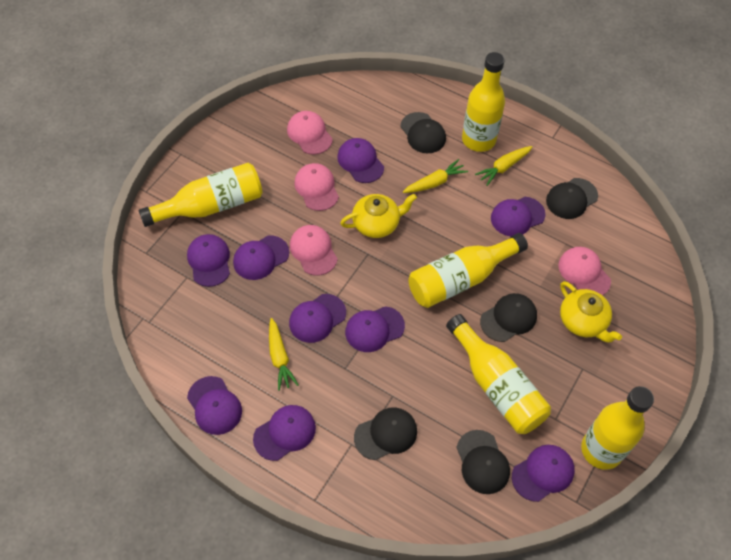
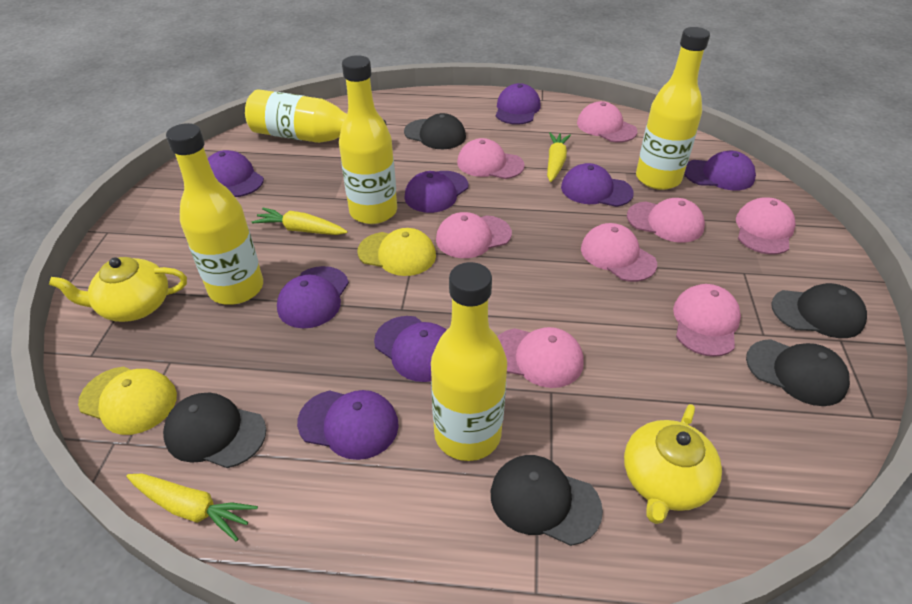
pink cap: 4 -> 8
purple cap: 9 -> 8
yellow cap: 0 -> 2

